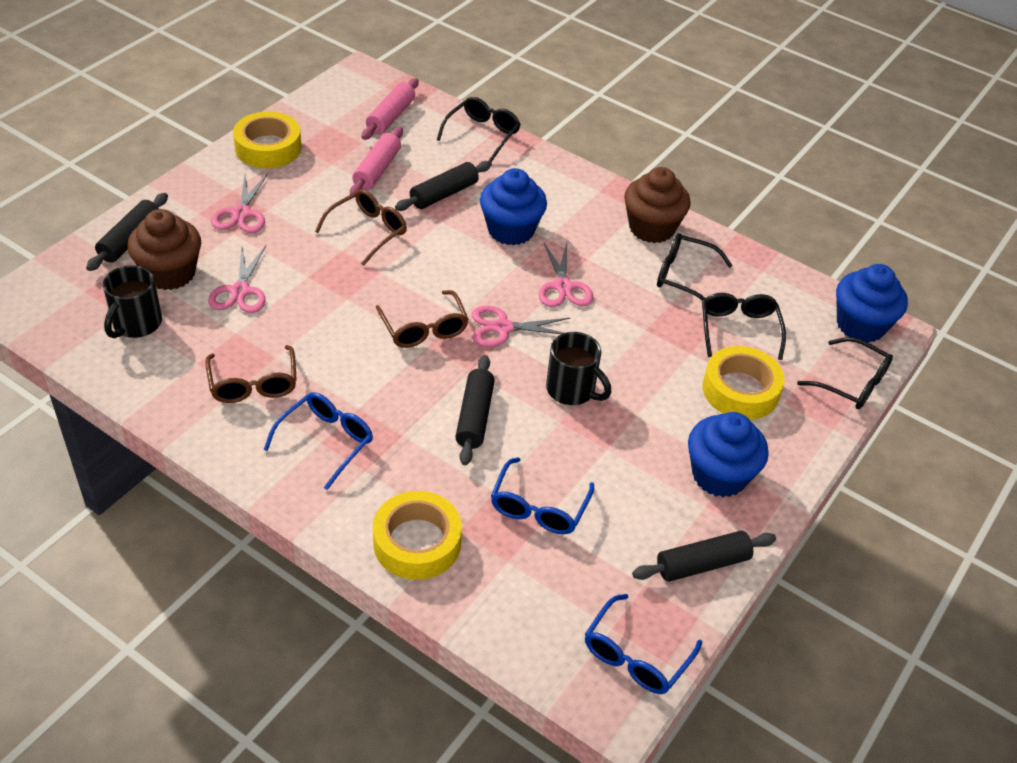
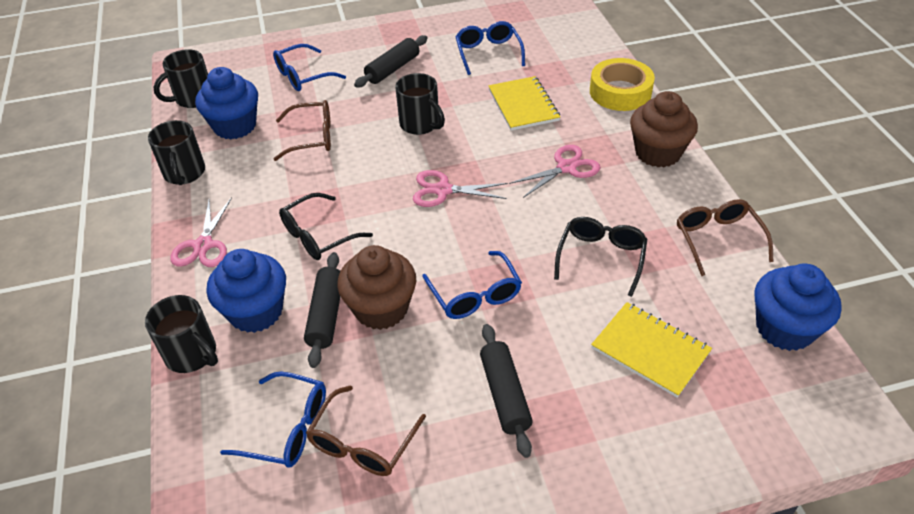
black glasses: 4 -> 2
black mug: 2 -> 4
black rolling pin: 4 -> 3
blue glasses: 3 -> 4
pink rolling pin: 2 -> 0
pink scissors: 4 -> 3
yellow notebook: 0 -> 2
yellow tape: 3 -> 1

